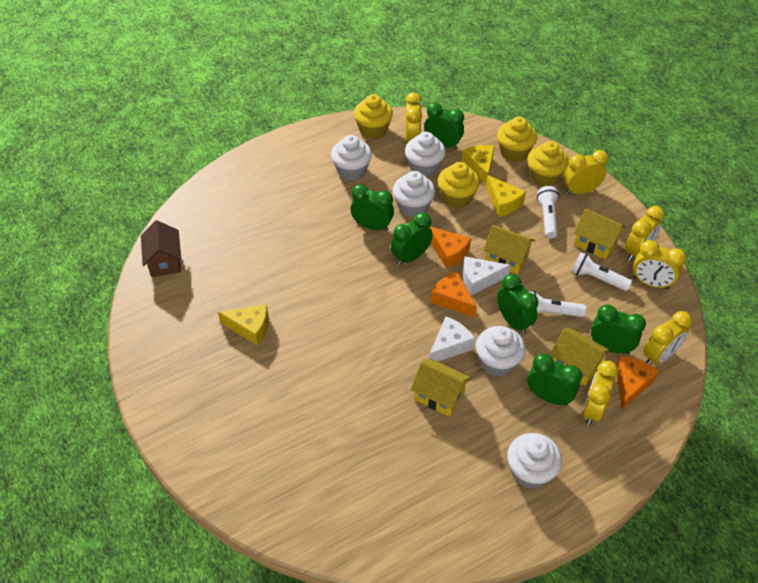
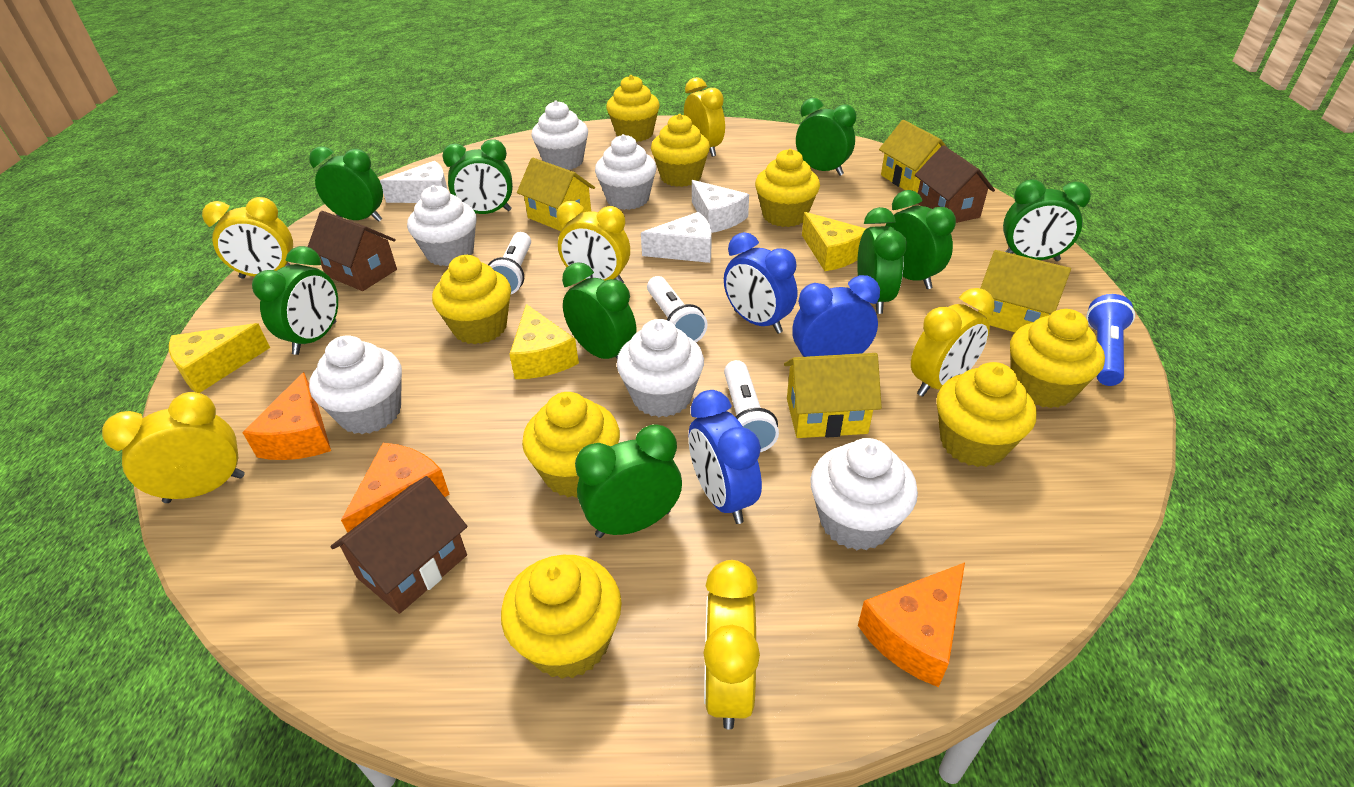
blue clock: 0 -> 3
blue flashlight: 0 -> 1
brown house: 1 -> 3
green clock: 6 -> 9
white cheese: 2 -> 3
white cupcake: 5 -> 6
yellow cupcake: 4 -> 8

